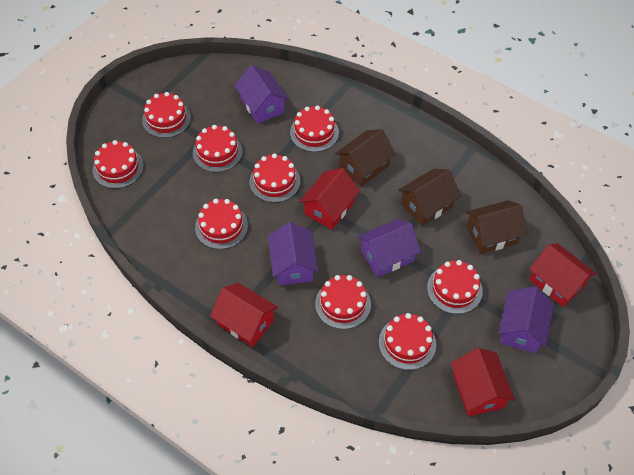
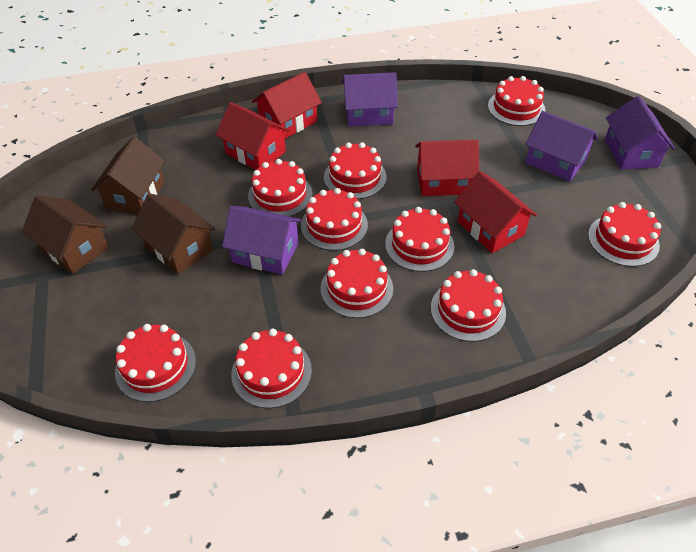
red cake: 9 -> 10

